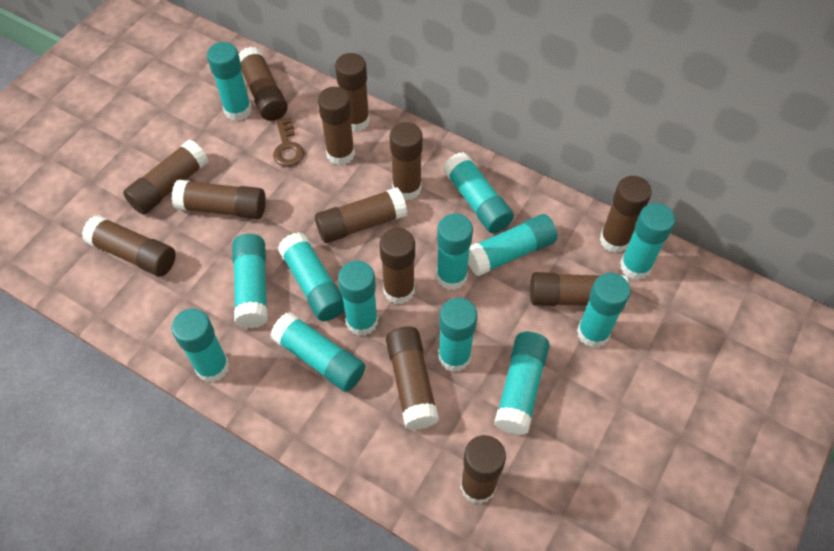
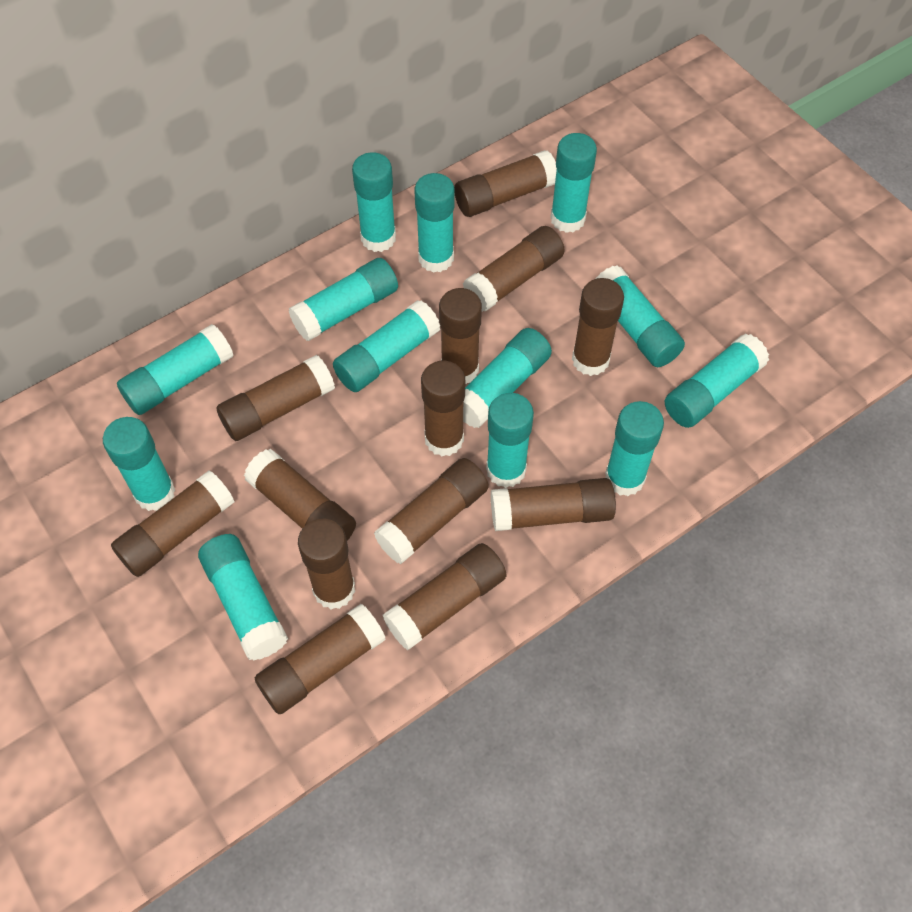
brown key: 1 -> 0

